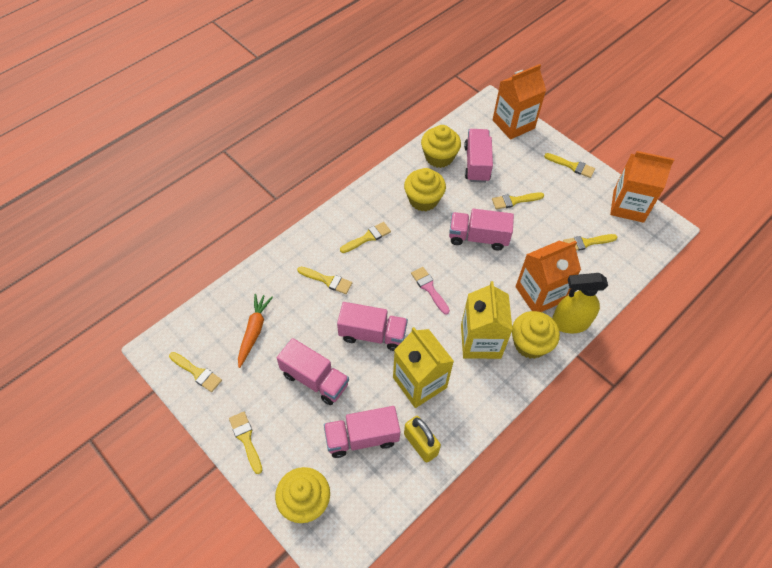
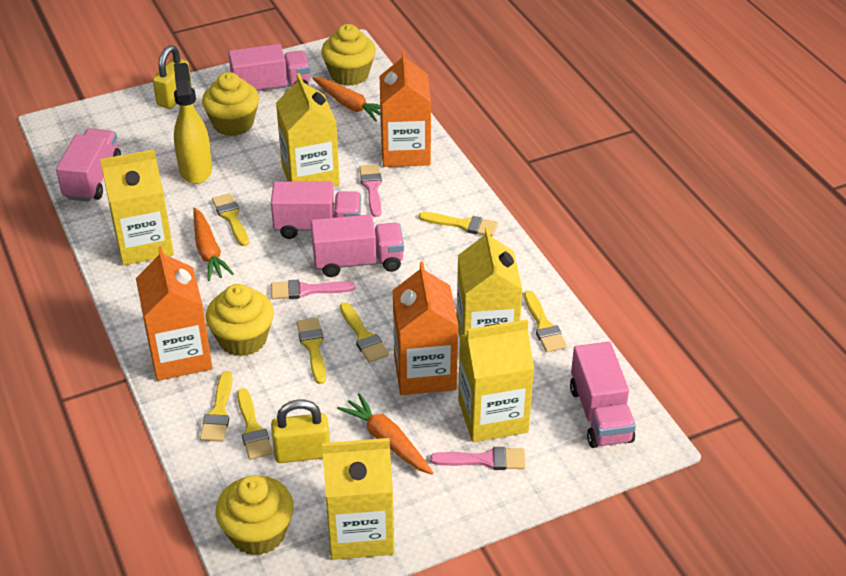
orange carrot: 1 -> 3
pink brush: 1 -> 3
yellow carton: 2 -> 5
yellow padlock: 1 -> 2

